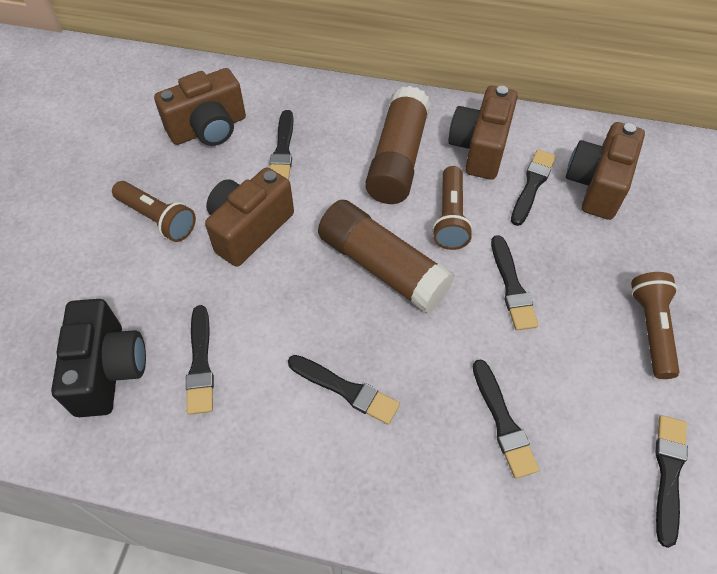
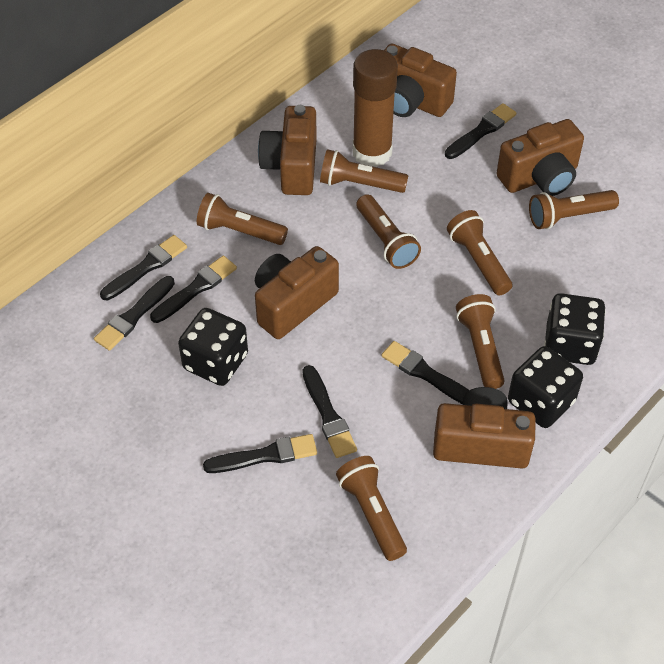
black camera: 1 -> 0
black dice: 0 -> 3
brown camera: 4 -> 5
brown flashlight: 3 -> 7
brown glue stick: 2 -> 1

